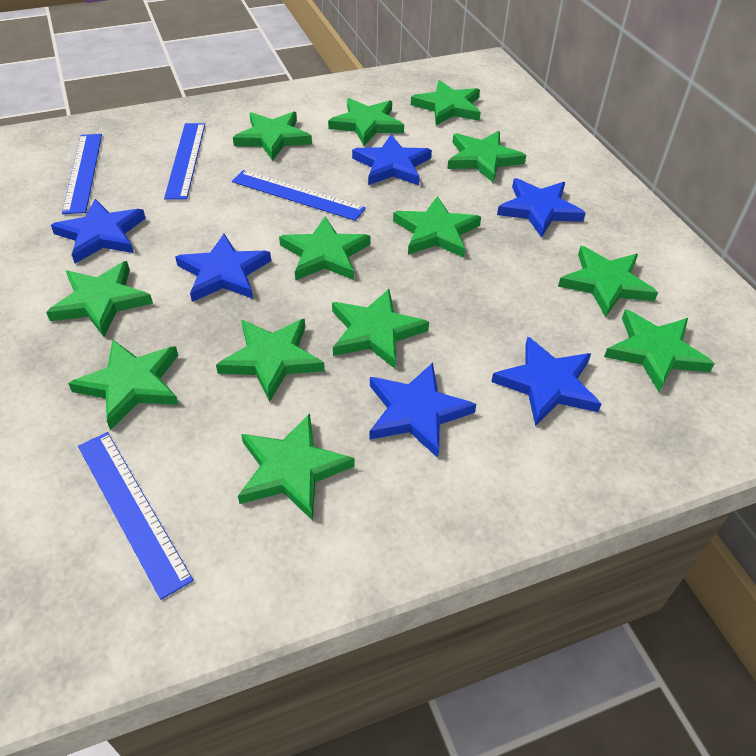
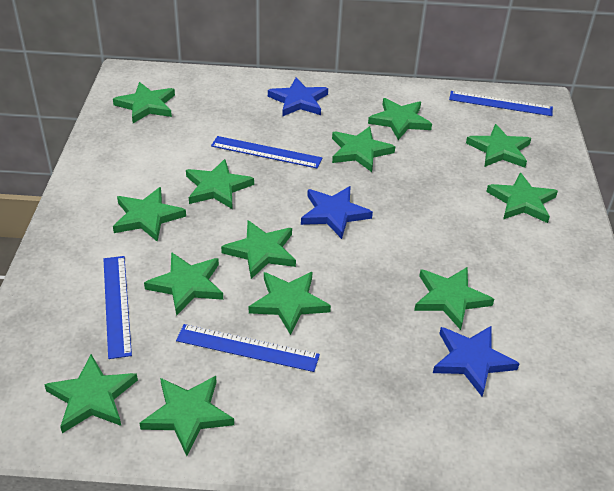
blue star: 6 -> 3

